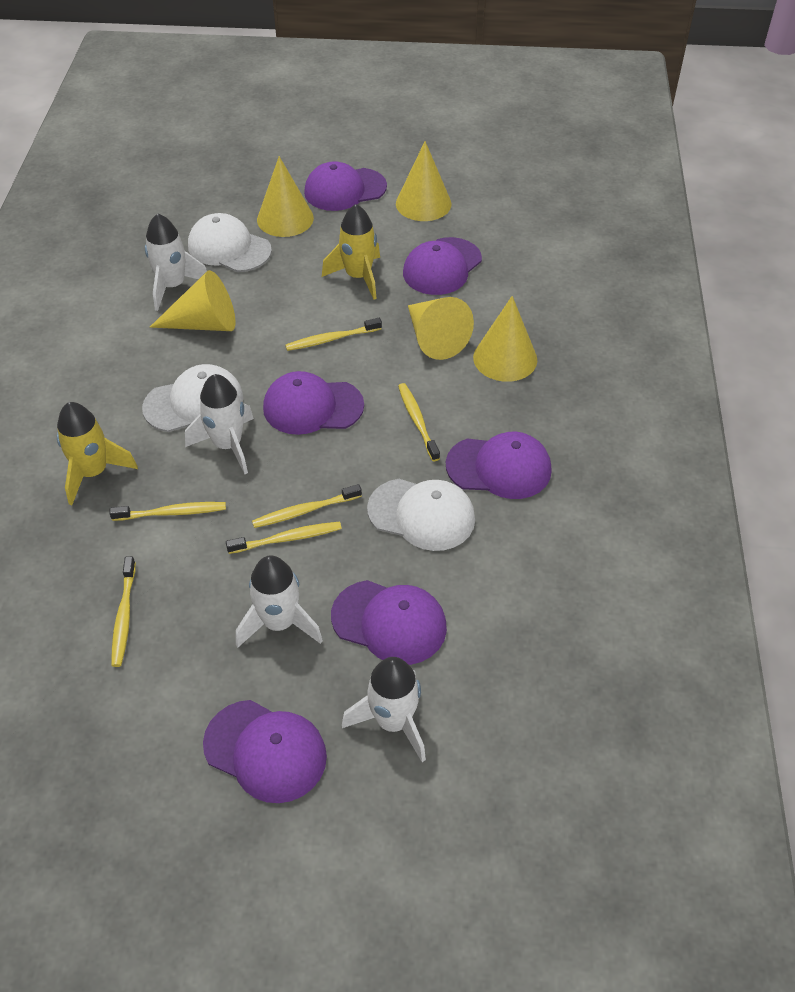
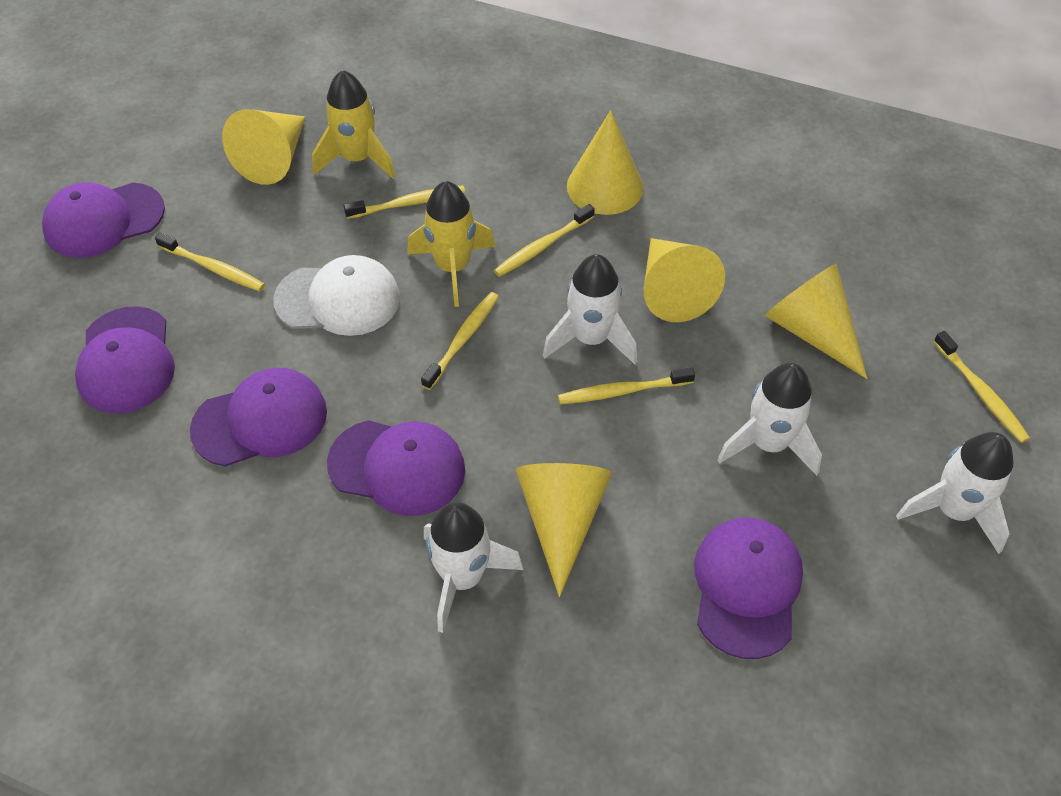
purple cap: 6 -> 5
white cap: 3 -> 1

